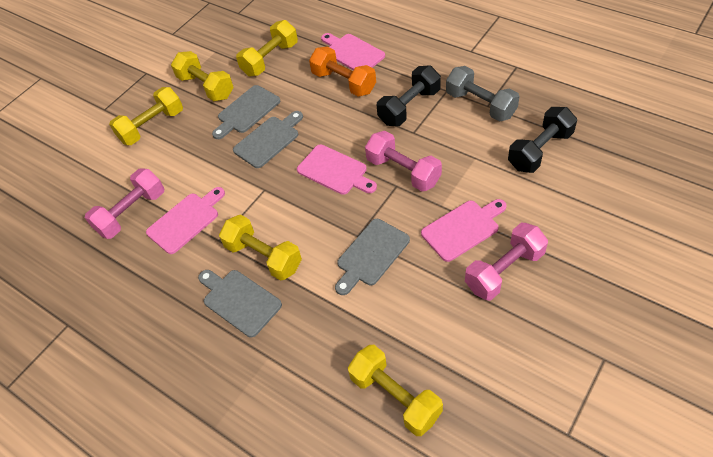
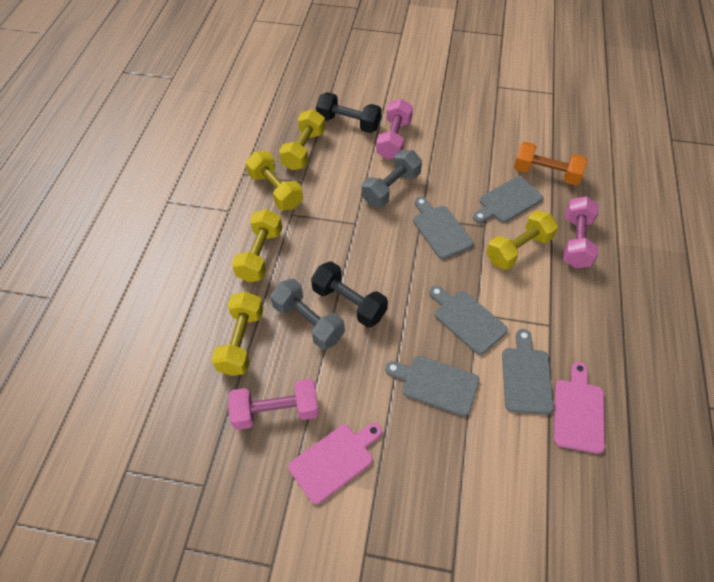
grey cutting board: 4 -> 5
grey dumbbell: 1 -> 2
pink cutting board: 4 -> 2

